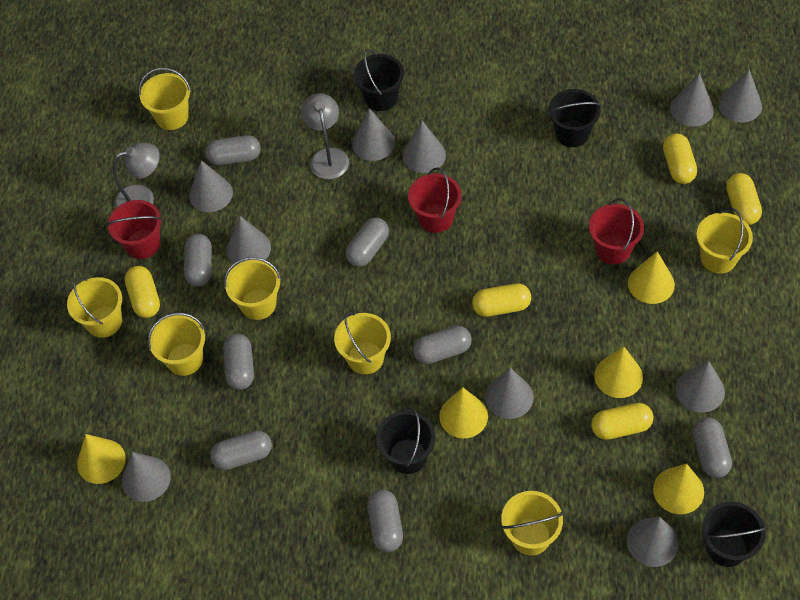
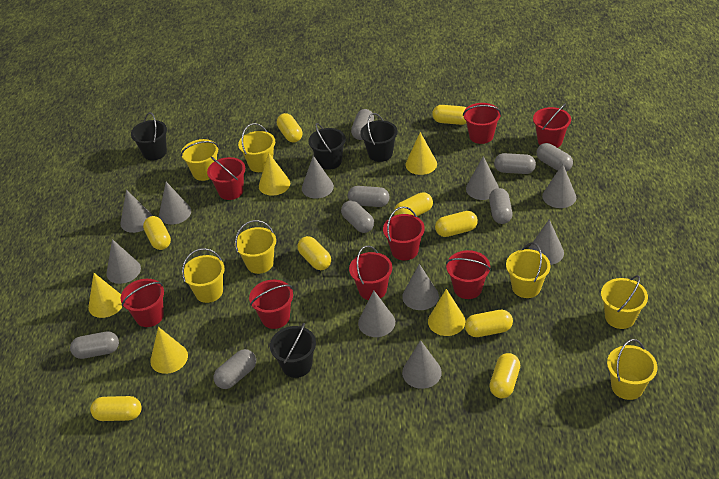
grey lamp: 2 -> 0
red bucket: 3 -> 8
yellow capsule: 5 -> 9

